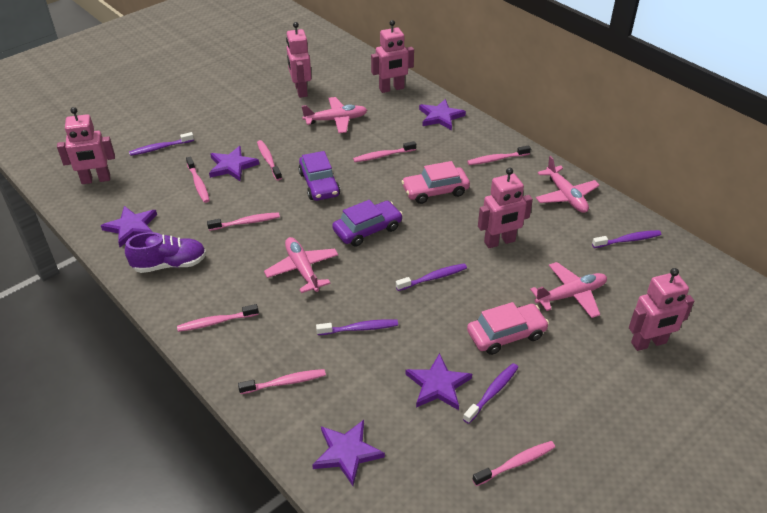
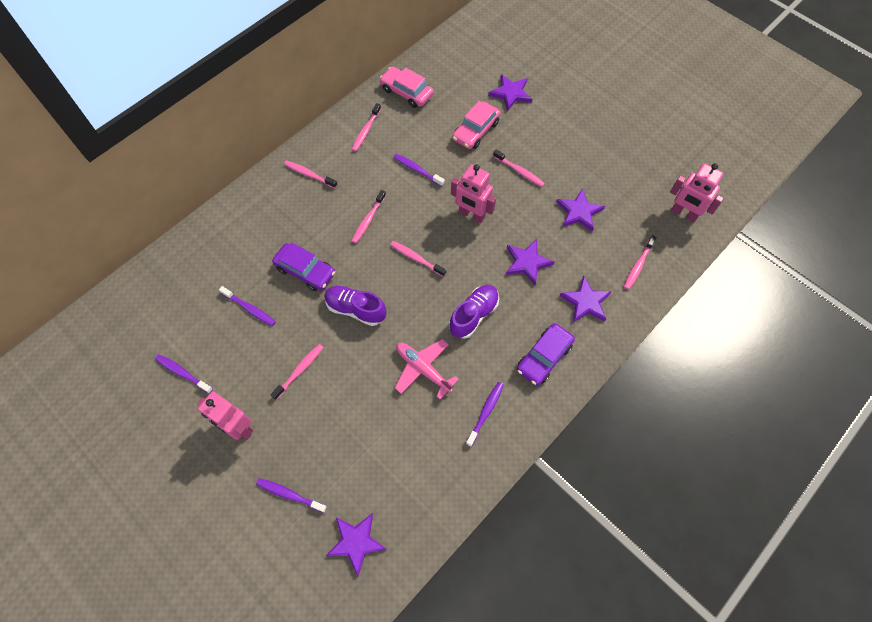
pink plane: 4 -> 1
pink robot: 5 -> 3
pink toothbrush: 8 -> 7
purple shoe: 1 -> 2

